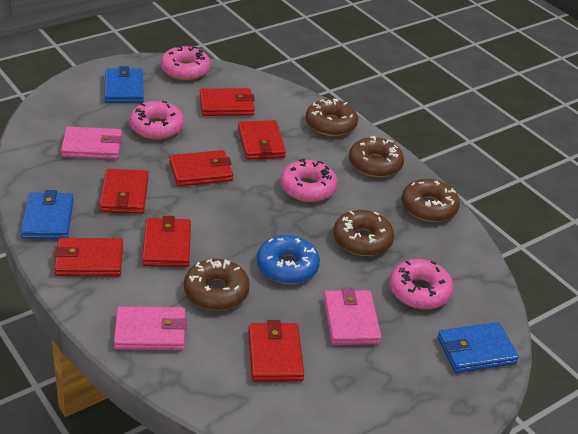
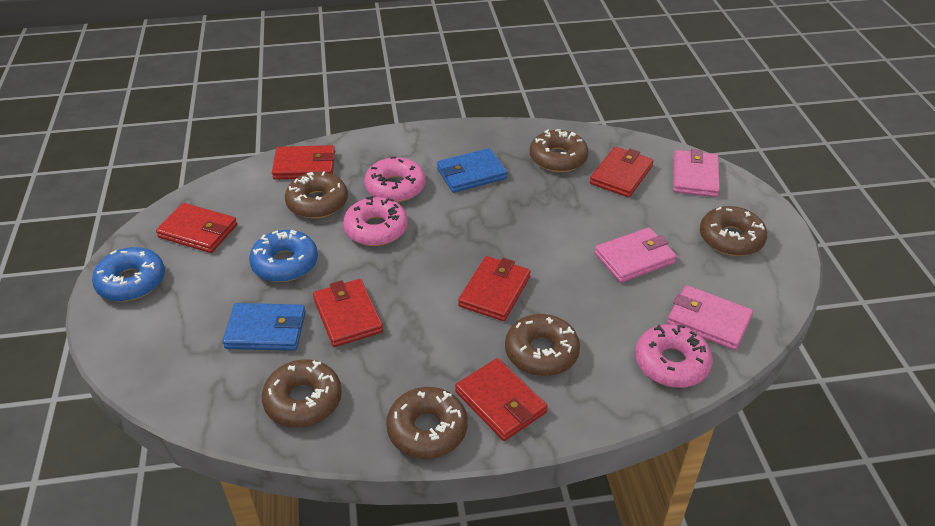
blue donut: 1 -> 2
blue wallet: 3 -> 2
brown donut: 5 -> 6
pink donut: 4 -> 3
red wallet: 7 -> 6

